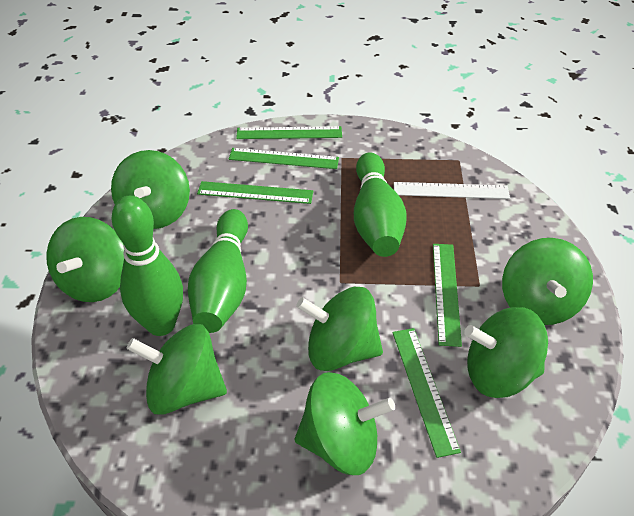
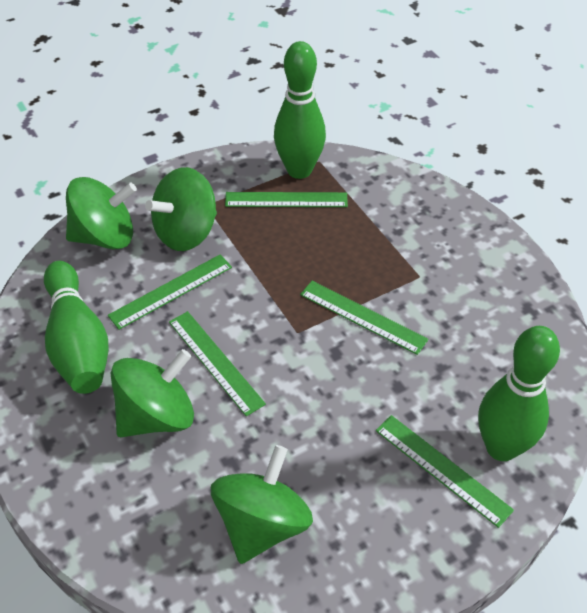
green spinning top: 7 -> 4
white ruler: 1 -> 0

